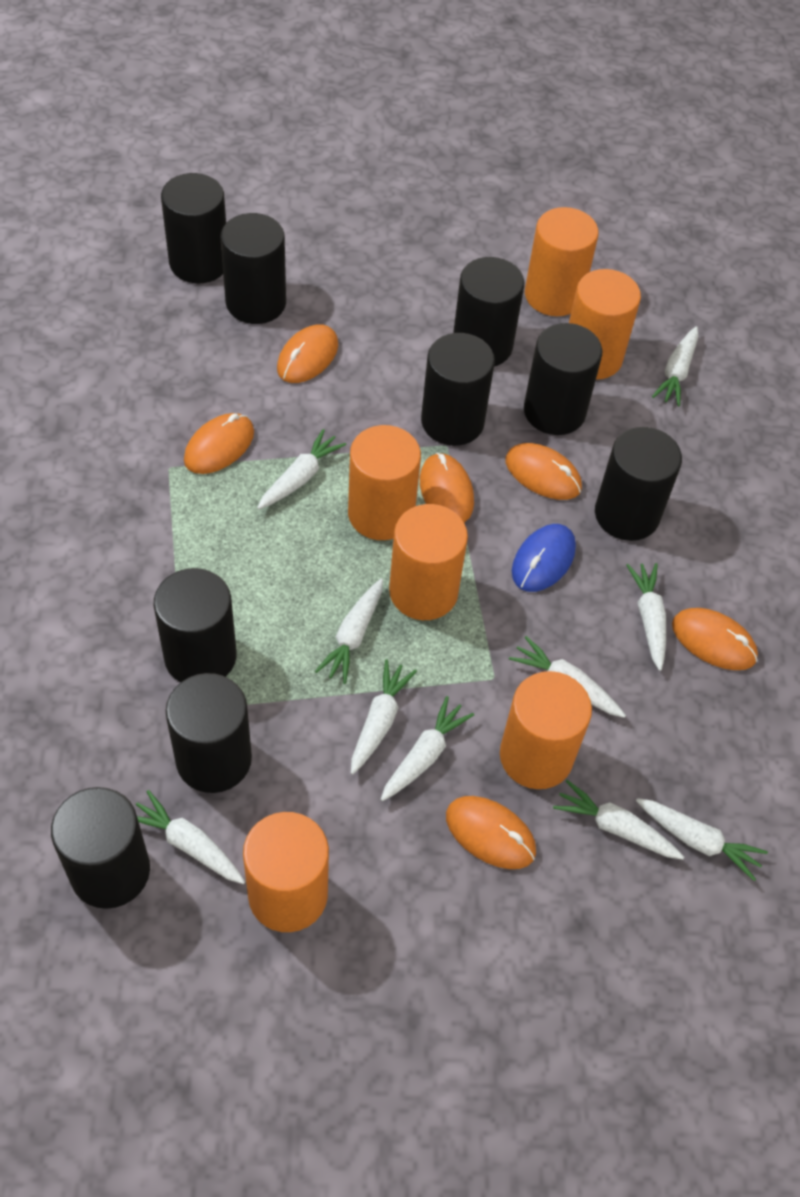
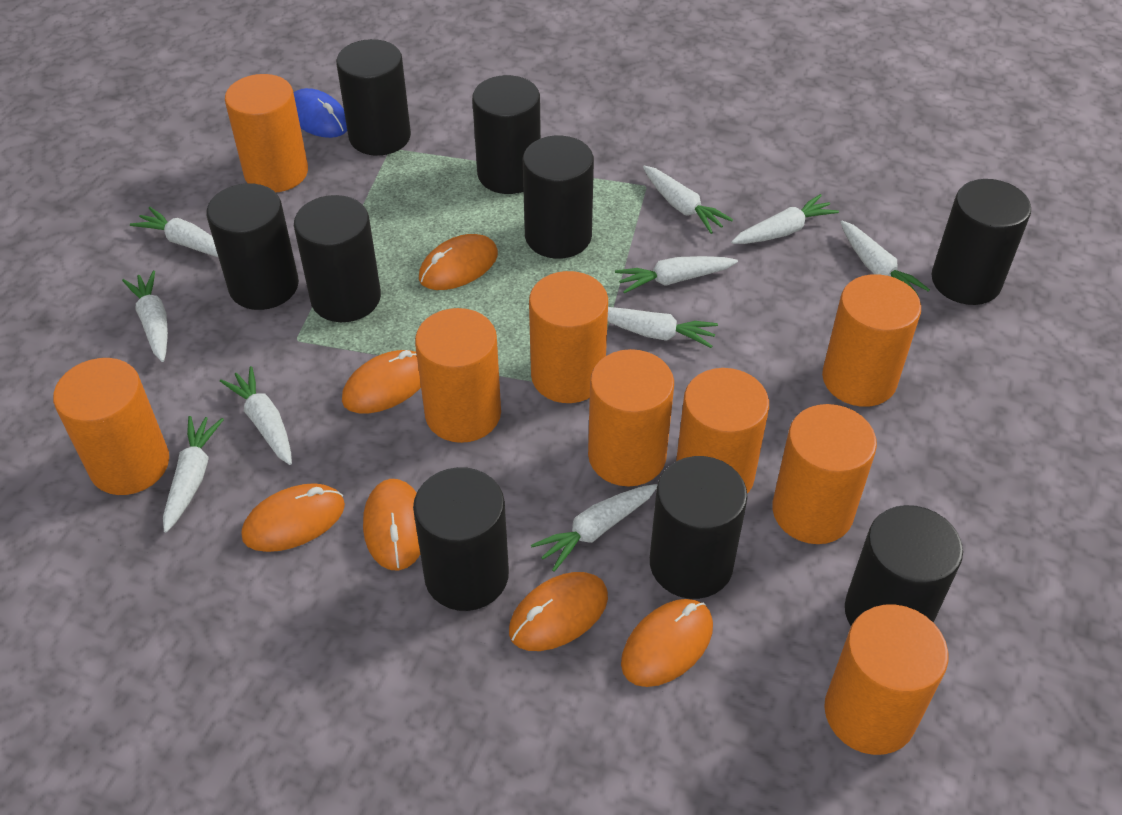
orange cylinder: 6 -> 9

